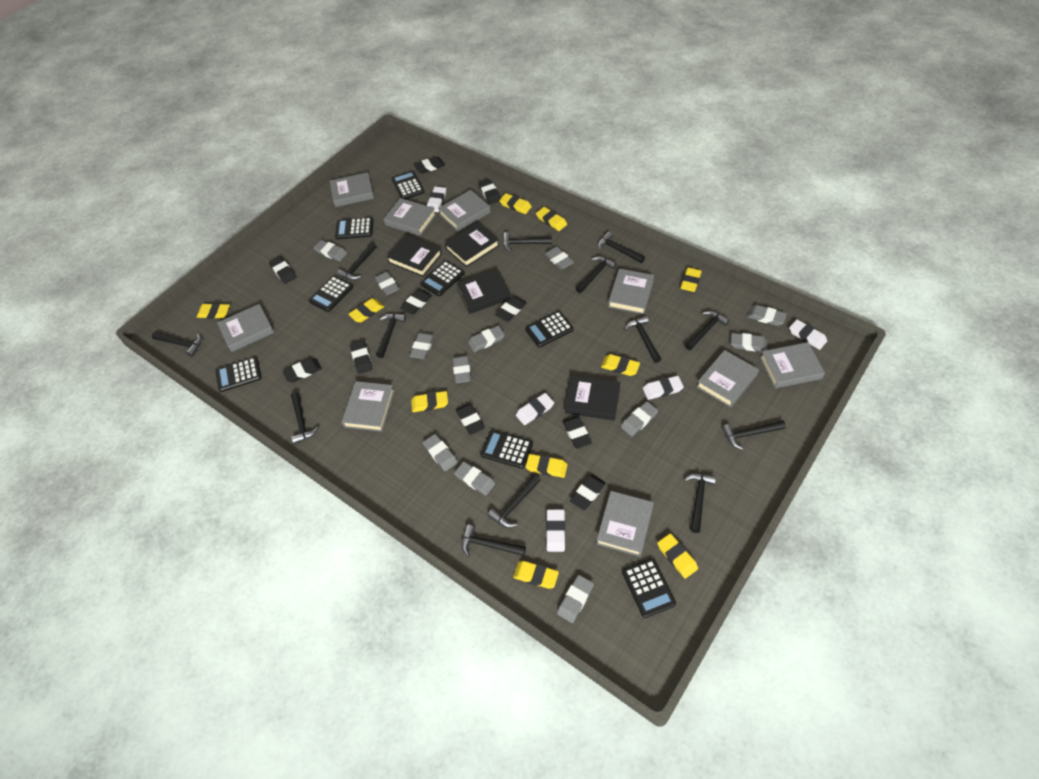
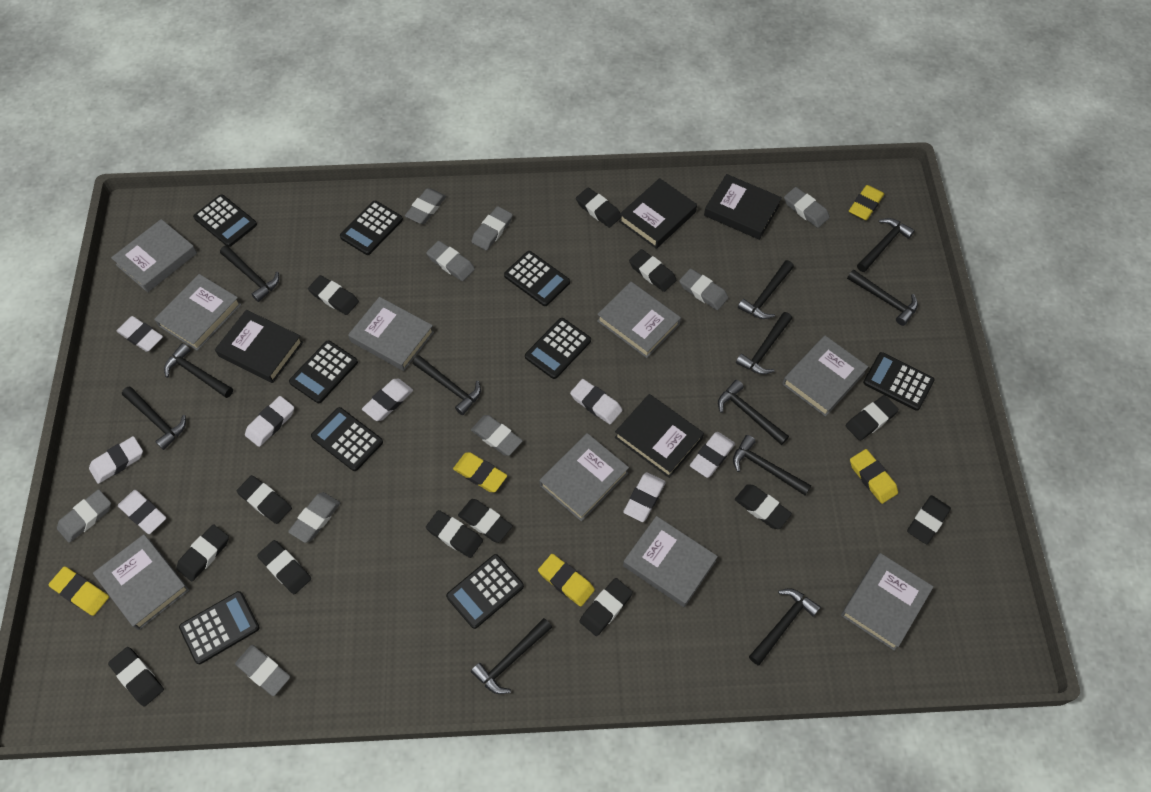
black calculator: 8 -> 9
black eraser: 10 -> 13
black hammer: 13 -> 12
grey eraser: 12 -> 9
white eraser: 5 -> 8
yellow eraser: 10 -> 5

